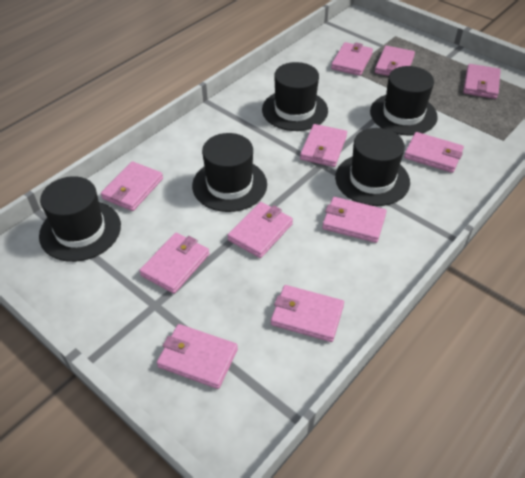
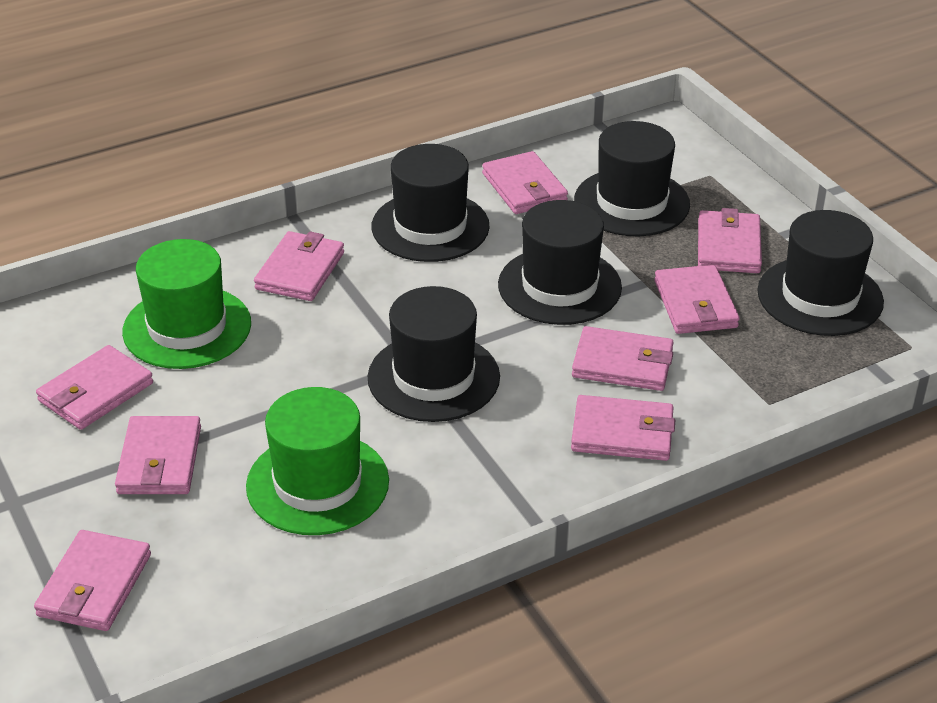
green hat: 0 -> 2
pink wallet: 11 -> 9

